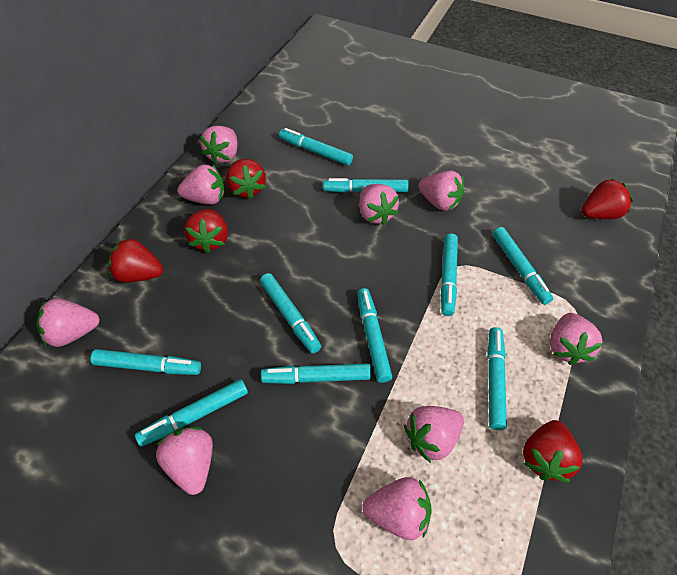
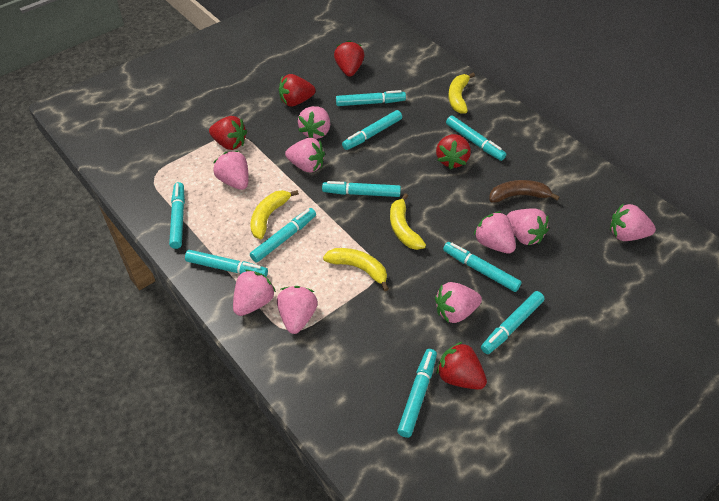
brown banana: 0 -> 1
yellow banana: 0 -> 4

